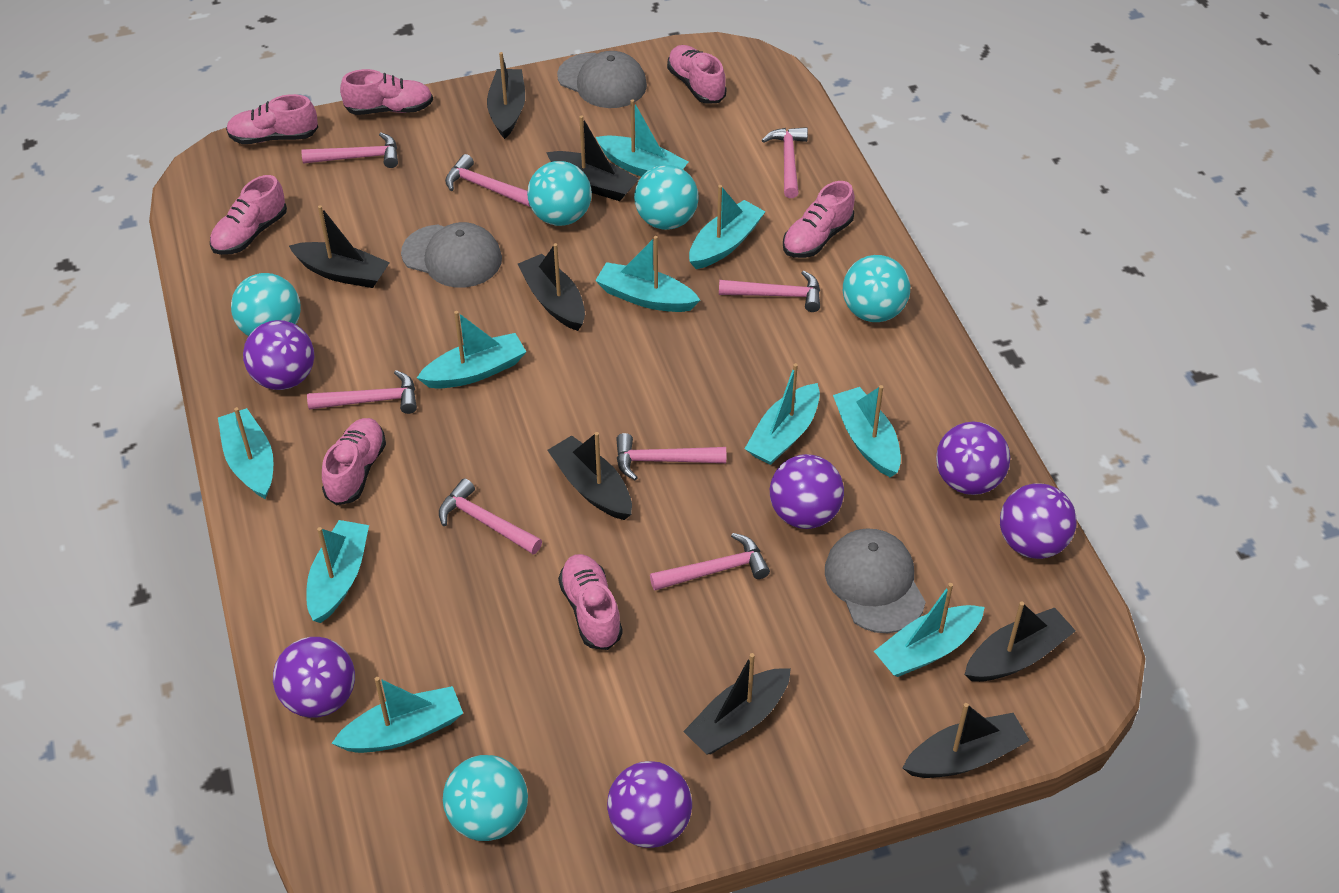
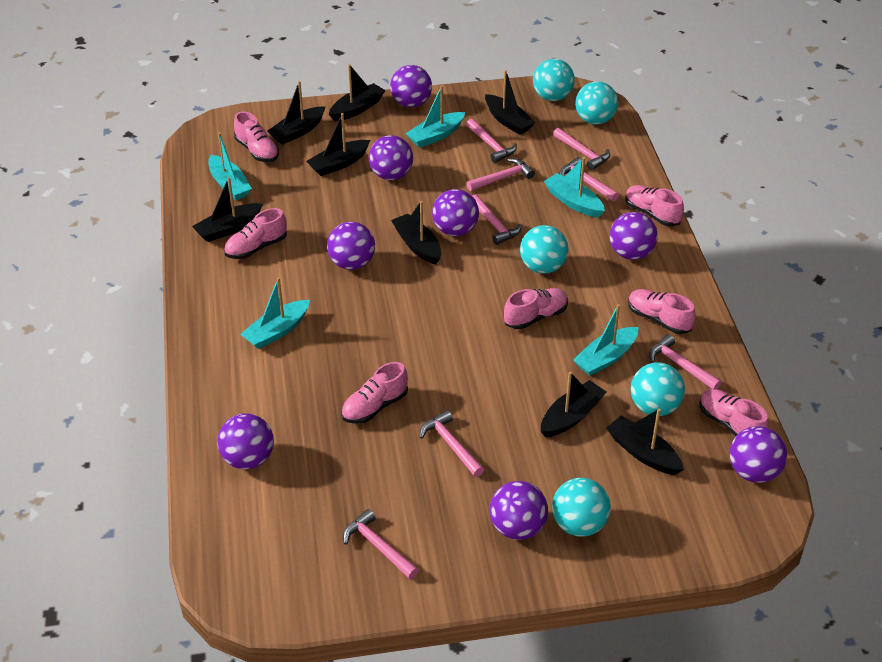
grey cap: 3 -> 0
purple ball: 6 -> 8
turquoise boat: 10 -> 5

